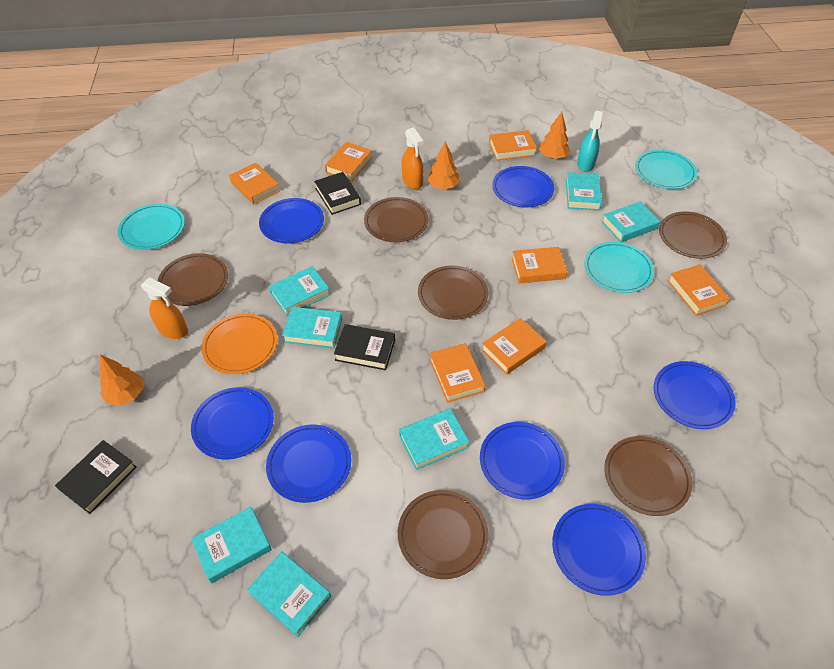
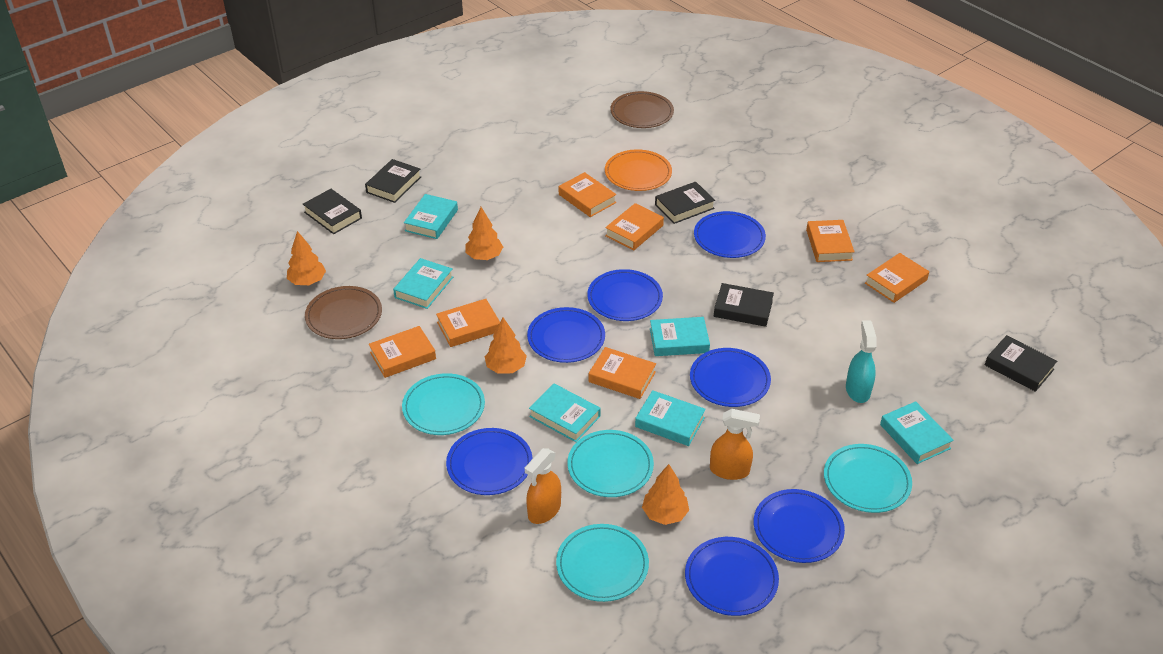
black book: 3 -> 5
brown plate: 6 -> 2
orange tree: 3 -> 4
turquoise book: 7 -> 6
turquoise plate: 3 -> 4

